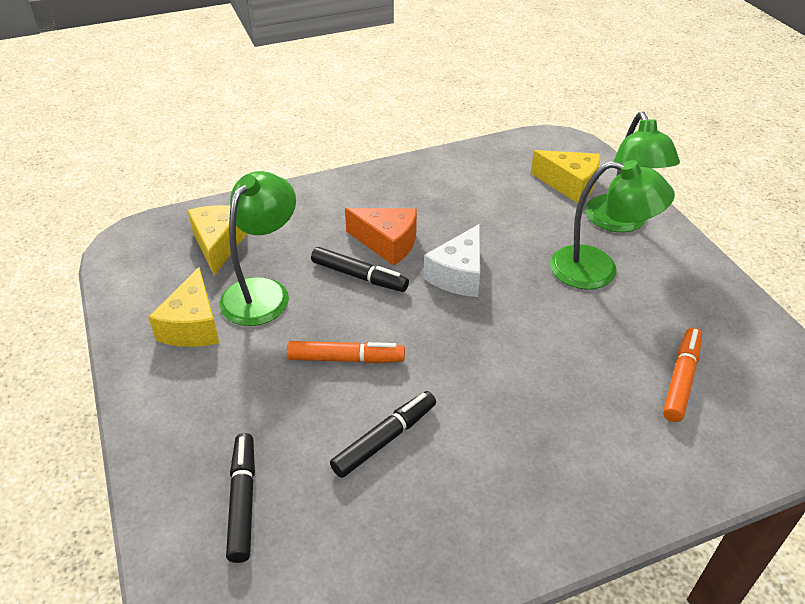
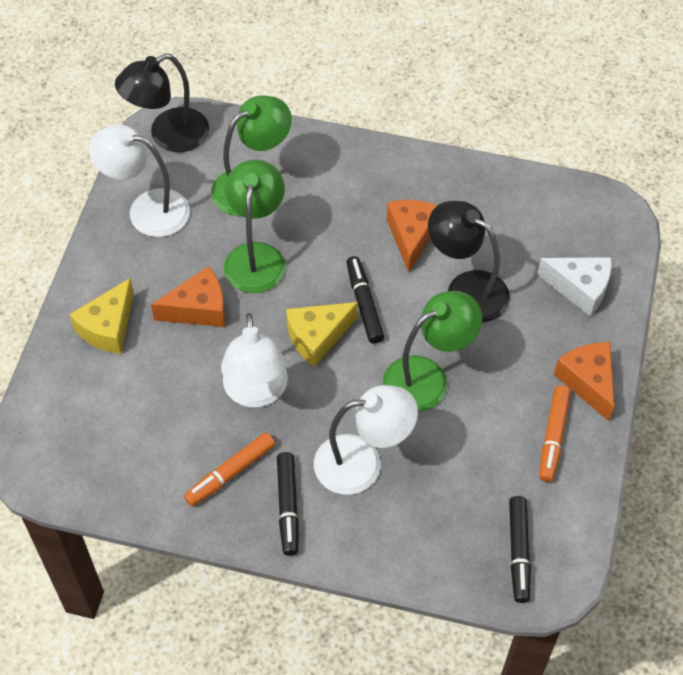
black lamp: 0 -> 2
orange cheese: 1 -> 3
white lamp: 0 -> 3
yellow cheese: 3 -> 2

